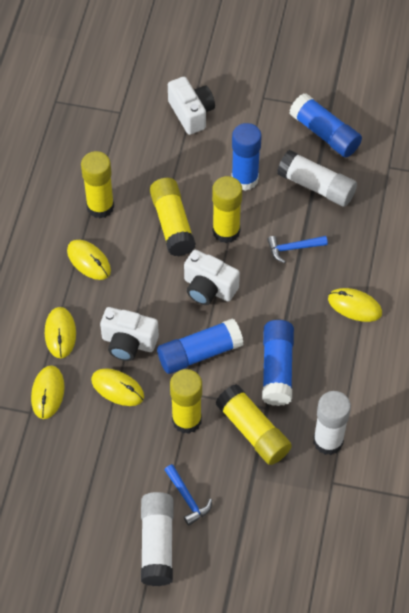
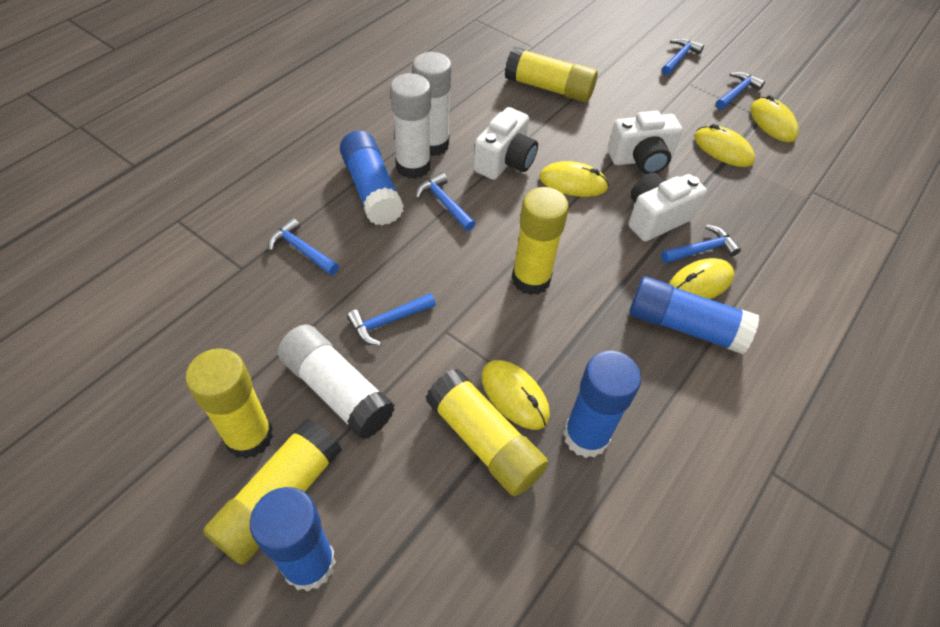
blue hammer: 2 -> 6

